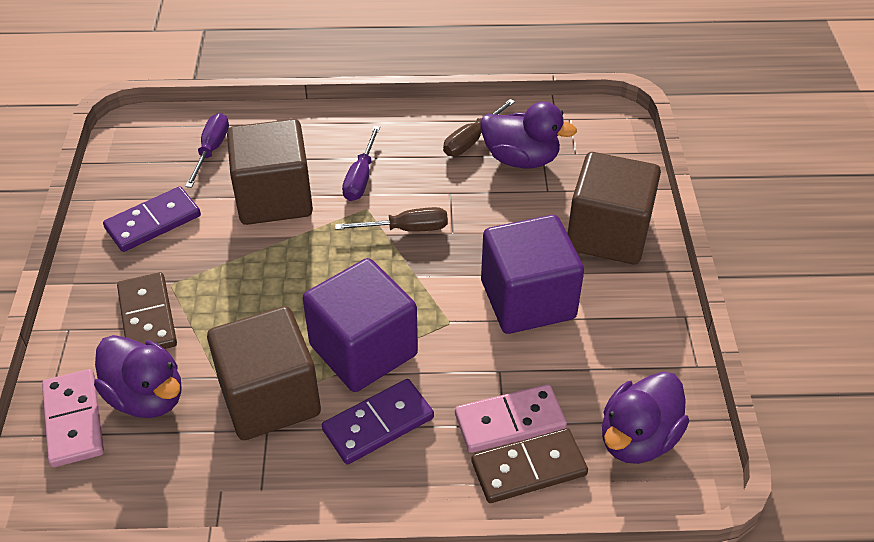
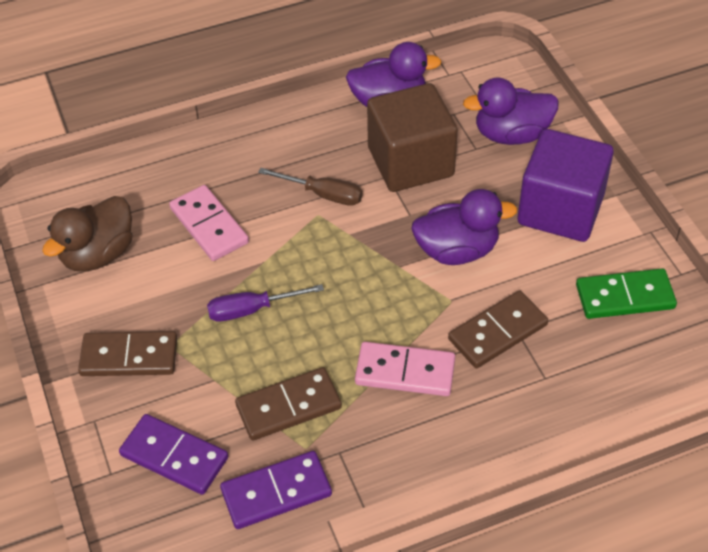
brown cube: 3 -> 1
brown domino: 2 -> 3
brown duck: 0 -> 1
brown screwdriver: 2 -> 1
green domino: 0 -> 1
purple cube: 2 -> 1
purple screwdriver: 2 -> 1

